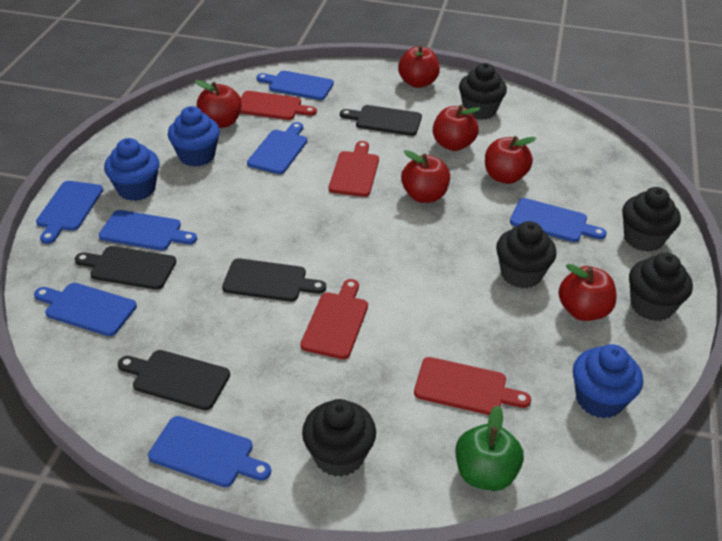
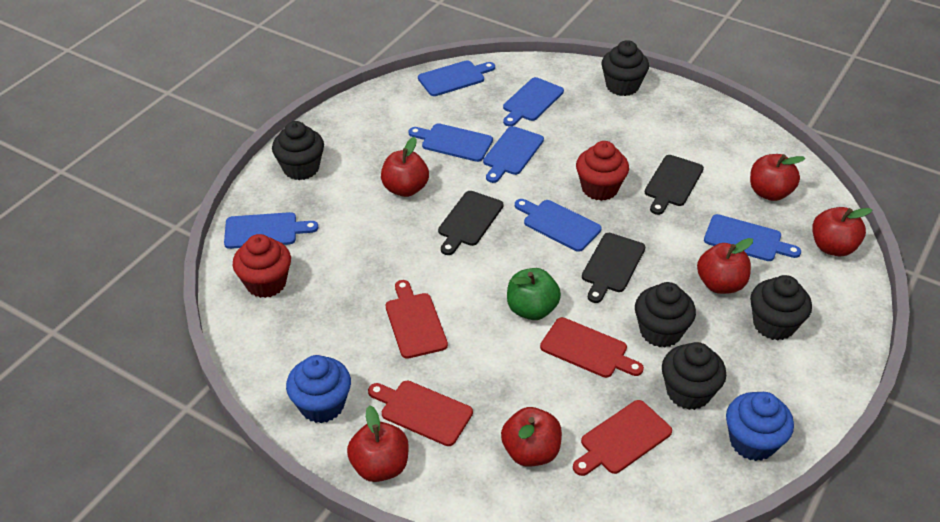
black cutting board: 4 -> 3
blue cupcake: 3 -> 2
red cupcake: 0 -> 2

